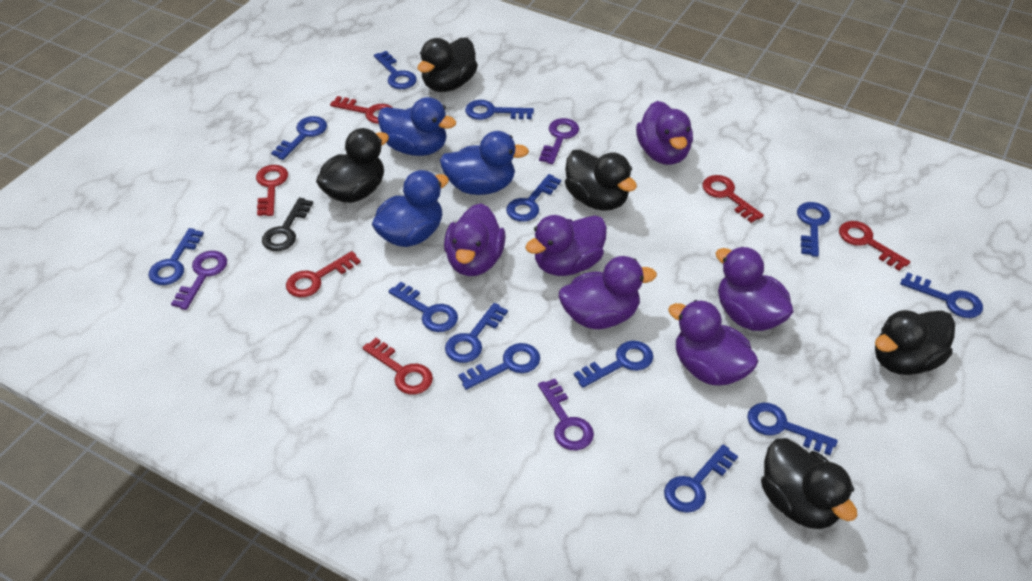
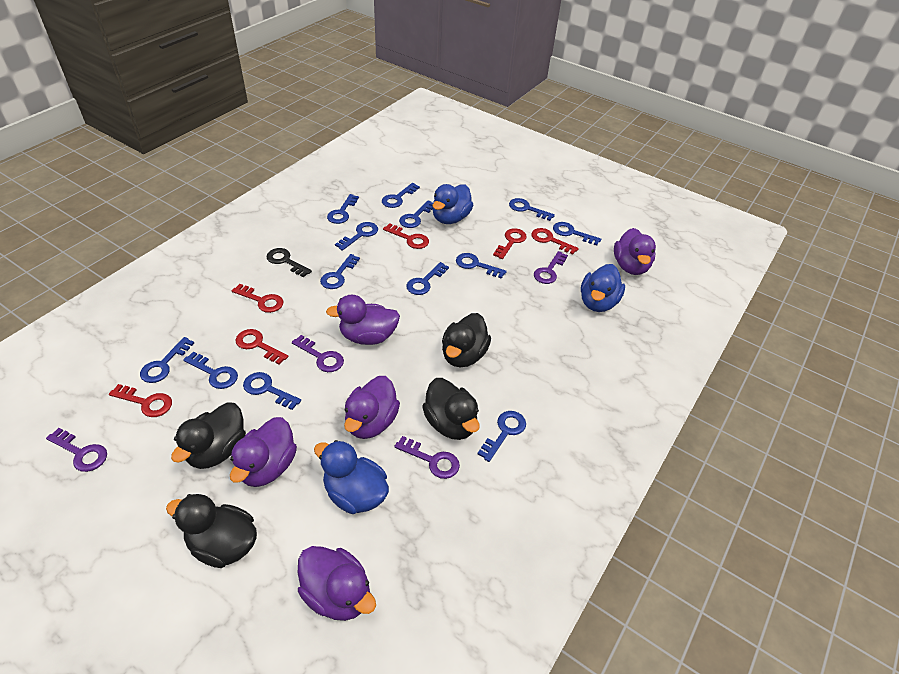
black duck: 5 -> 4
purple duck: 6 -> 5
purple key: 3 -> 4

